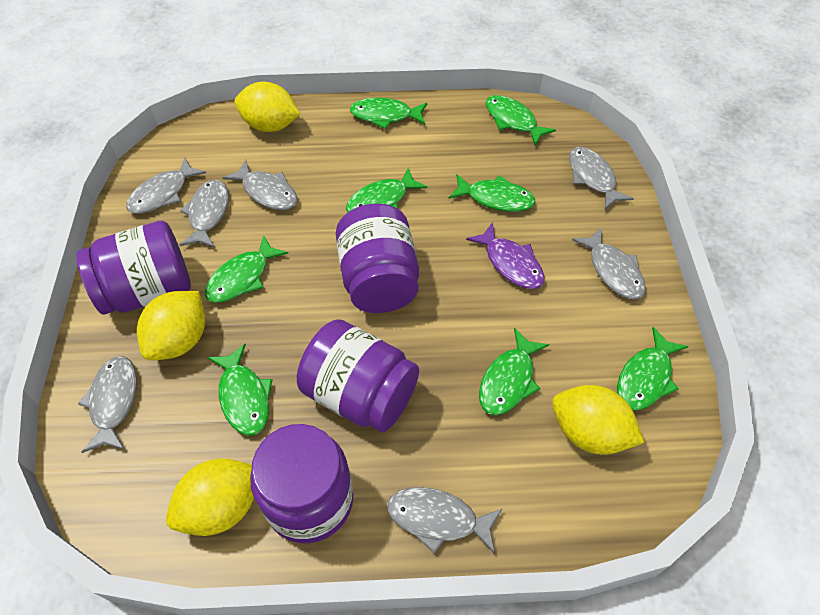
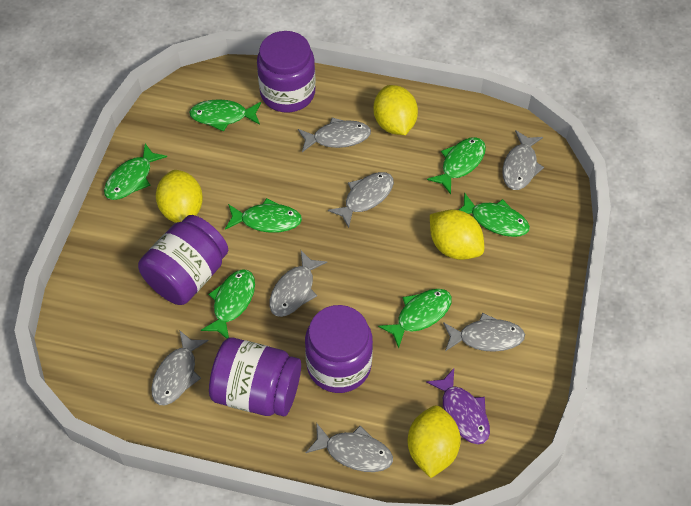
green fish: 8 -> 7

